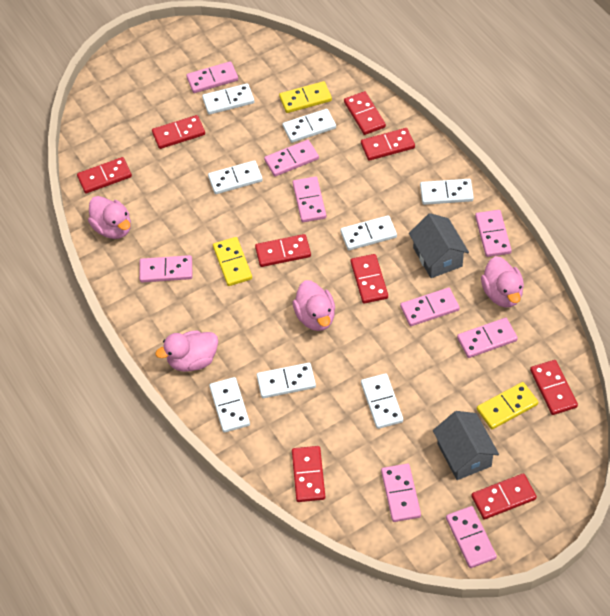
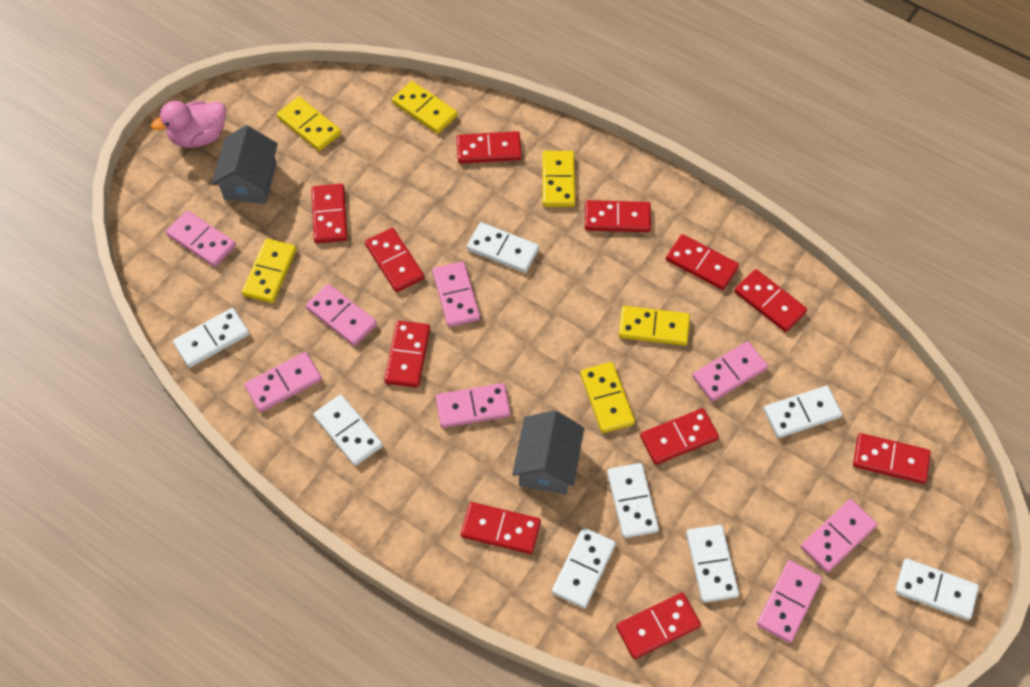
pink domino: 9 -> 8
pink duck: 4 -> 1
red domino: 9 -> 11
yellow domino: 3 -> 6

